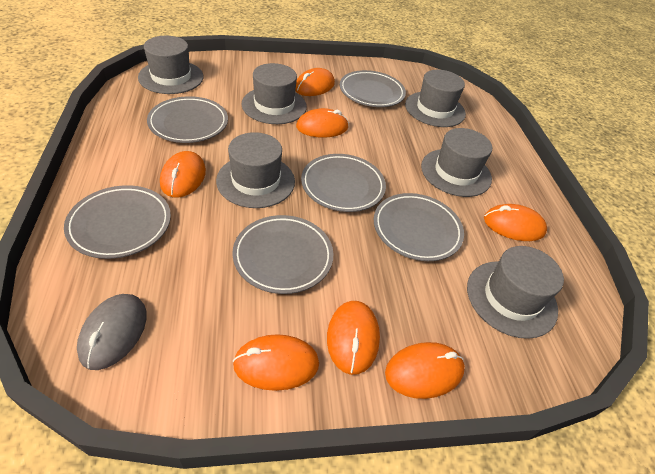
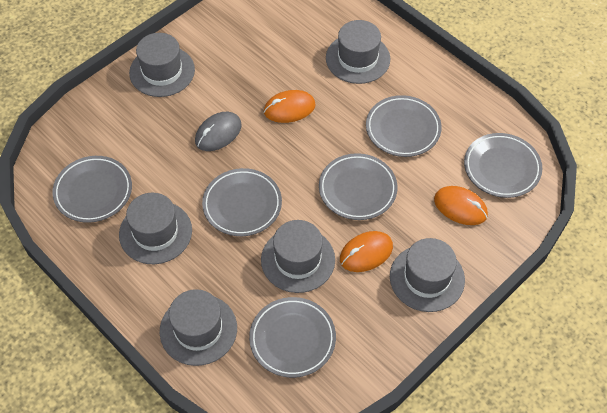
orange mouse: 7 -> 3

